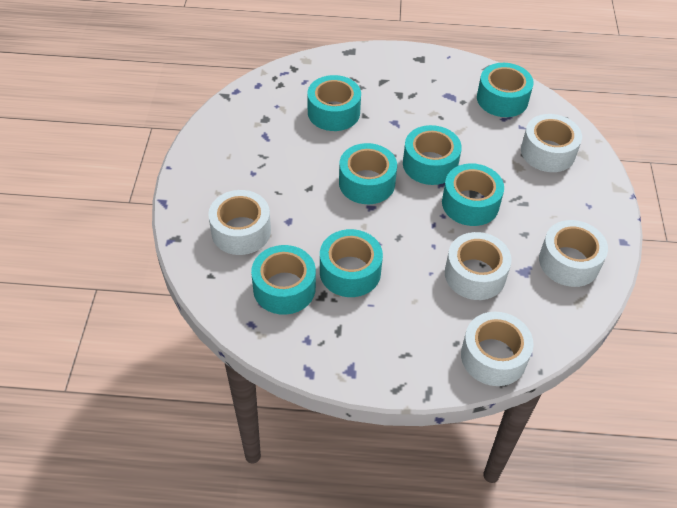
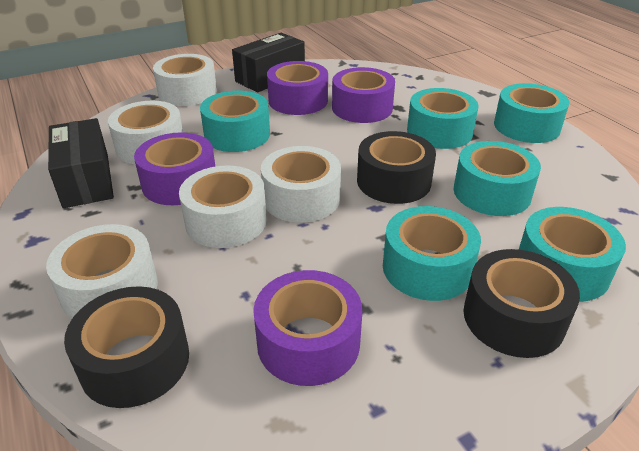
black box: 0 -> 2
black tape: 0 -> 3
purple tape: 0 -> 4
turquoise tape: 7 -> 6

